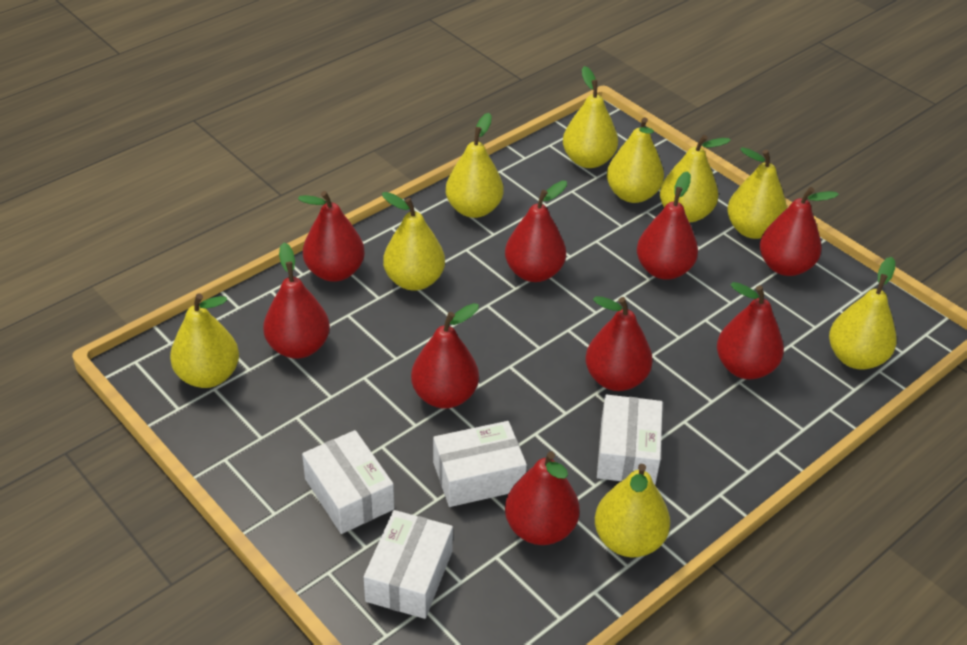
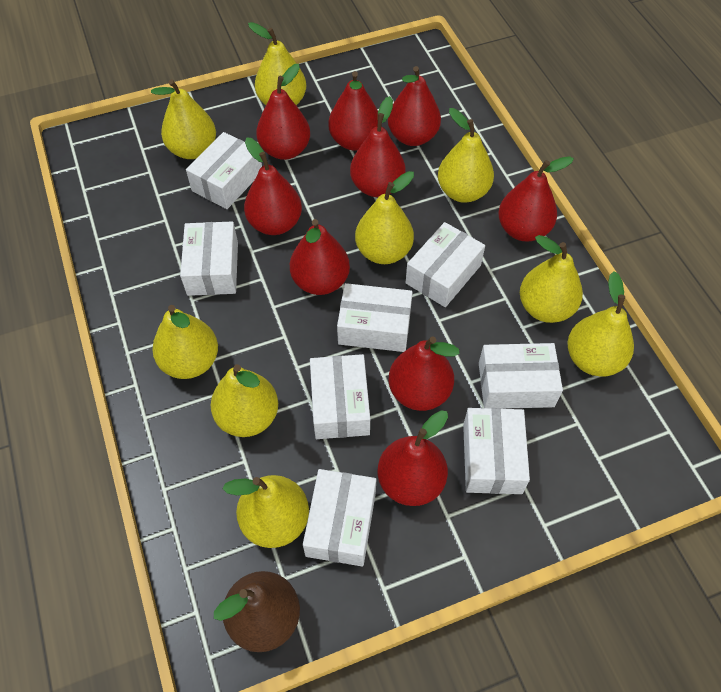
brown pear: 0 -> 1
white box: 4 -> 8

